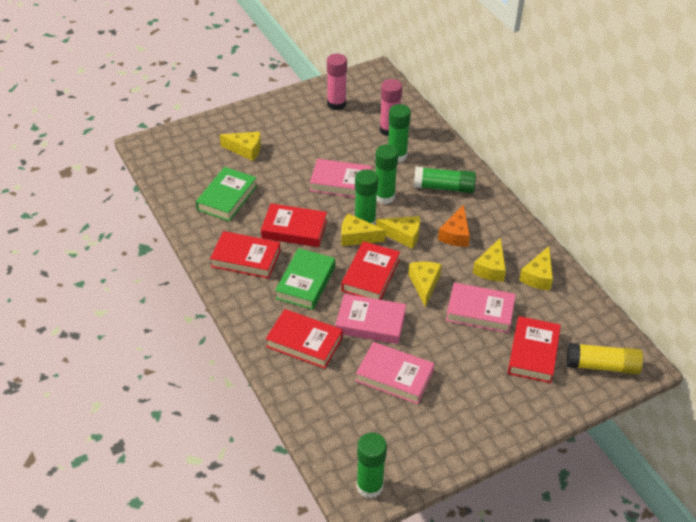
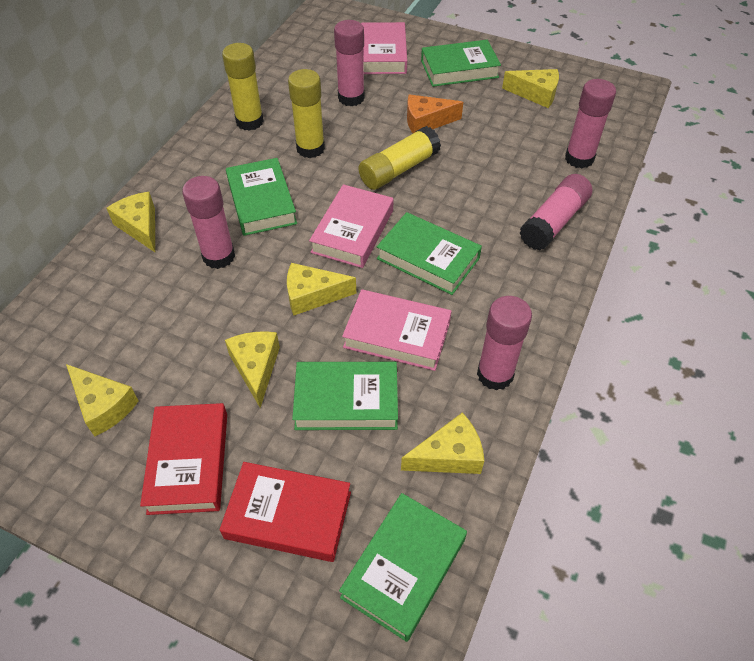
green book: 2 -> 5
green glue stick: 5 -> 0
pink book: 4 -> 3
pink glue stick: 2 -> 5
red book: 5 -> 2
yellow glue stick: 1 -> 3

